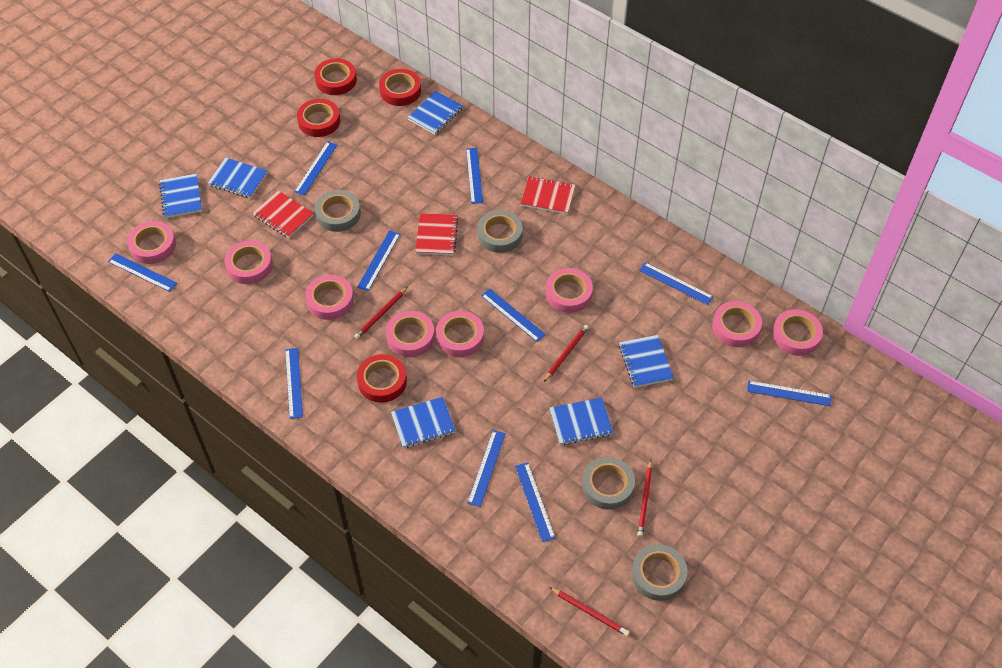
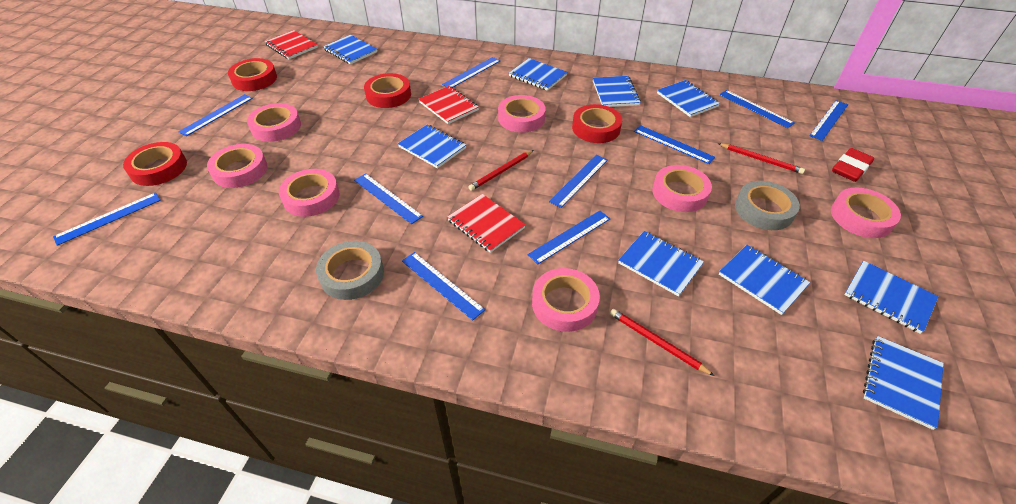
blue notebook: 6 -> 9
grey tape: 4 -> 2
pink tape: 8 -> 7
red eraser: 0 -> 1
red pencil: 4 -> 3

